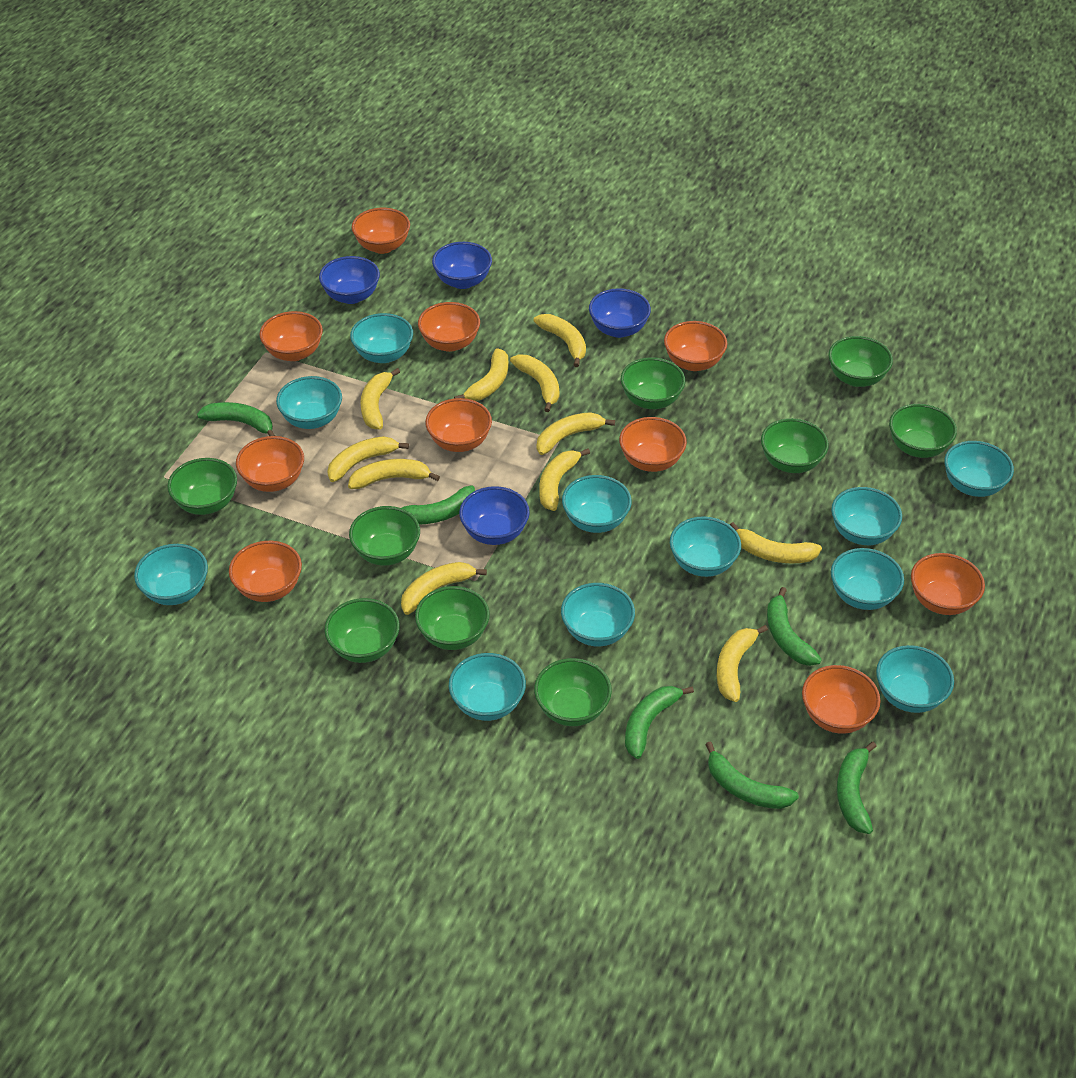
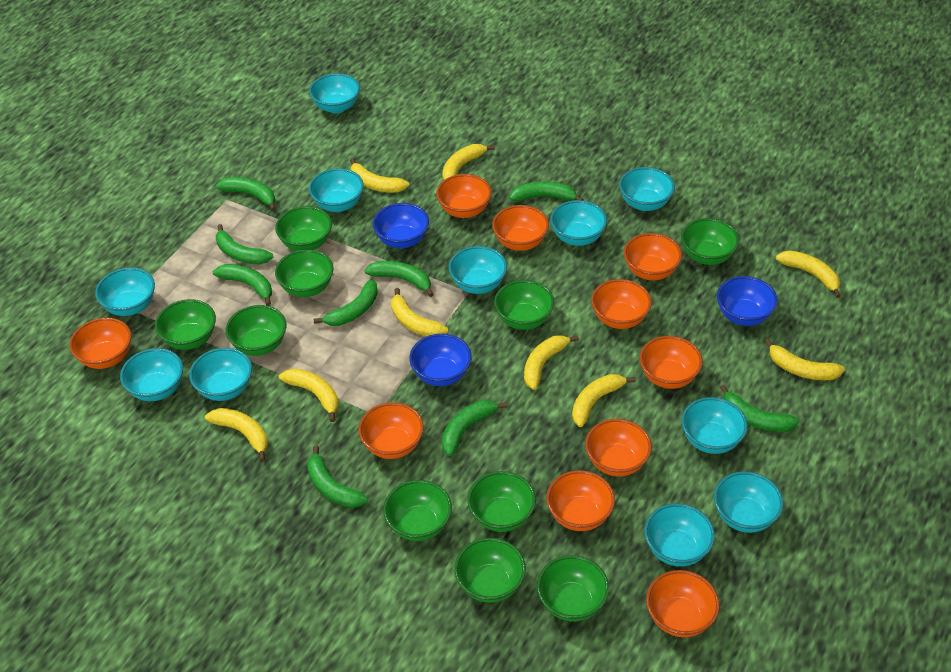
blue bowl: 4 -> 3
green banana: 6 -> 9
green bowl: 9 -> 10
yellow banana: 11 -> 9

